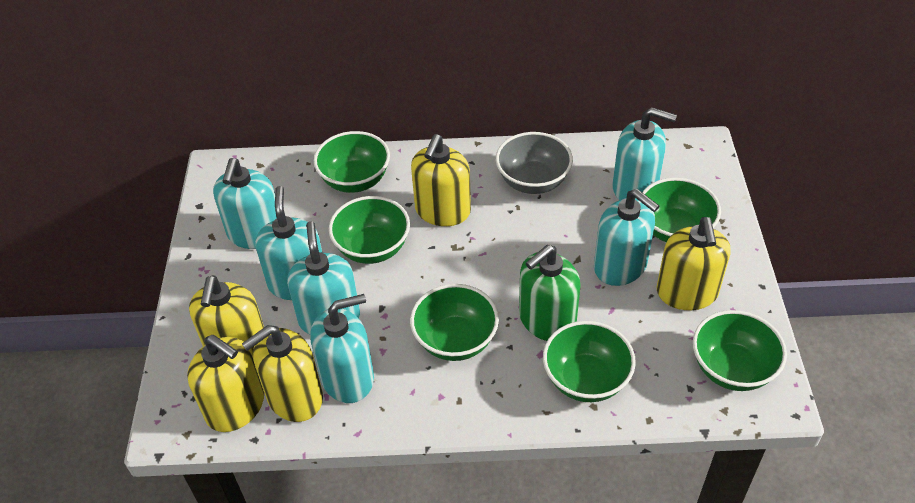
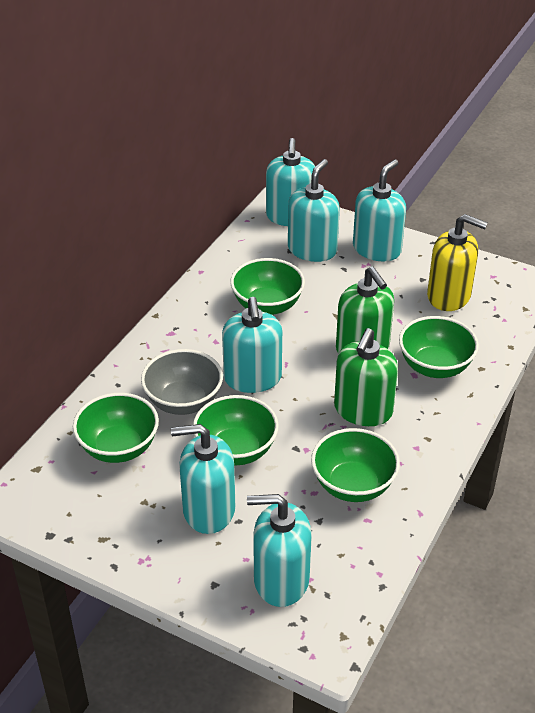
green bowl: 6 -> 5
green soap dispenser: 1 -> 2
yellow soap dispenser: 5 -> 1

